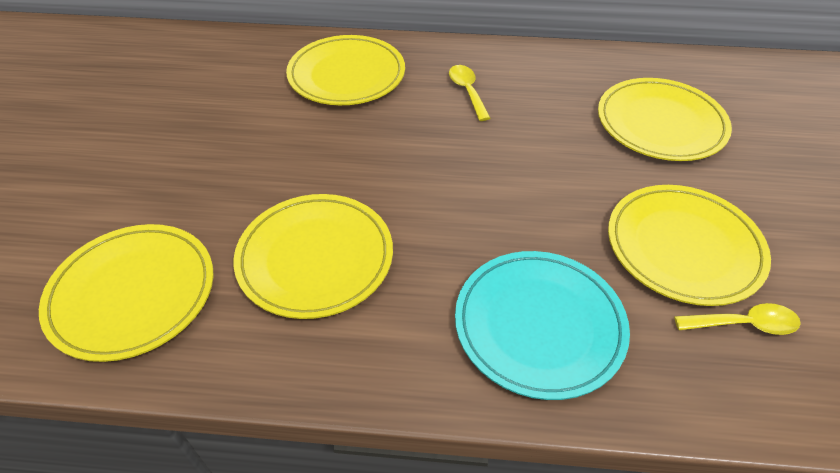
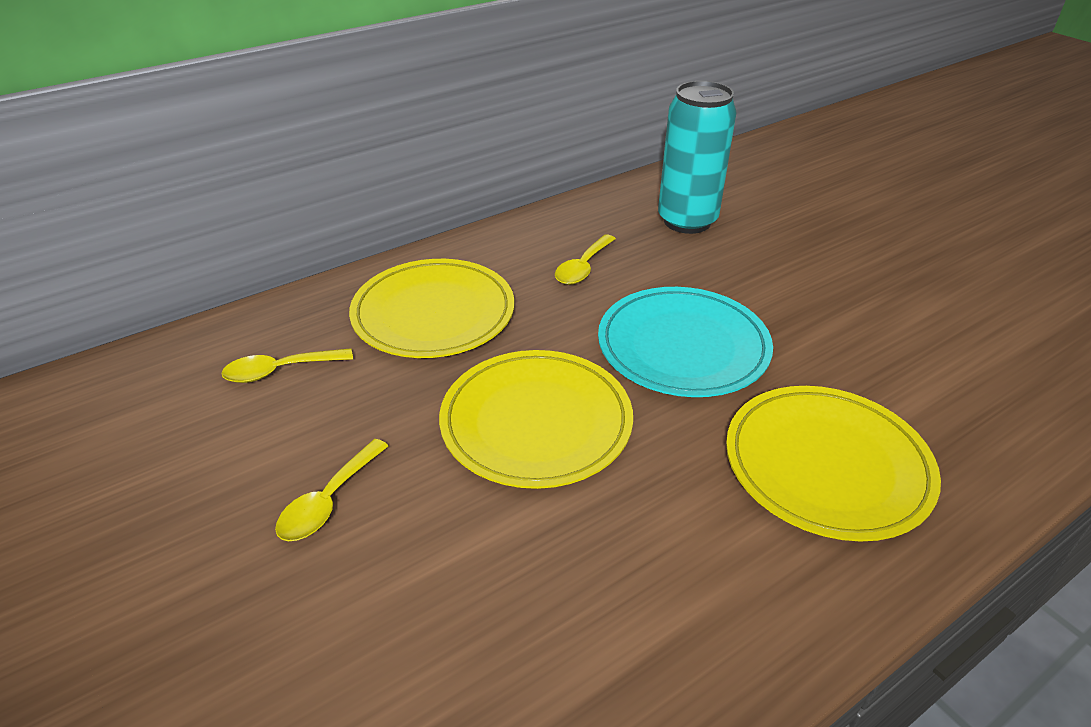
turquoise can: 0 -> 1
yellow plate: 5 -> 3
yellow spoon: 2 -> 3

